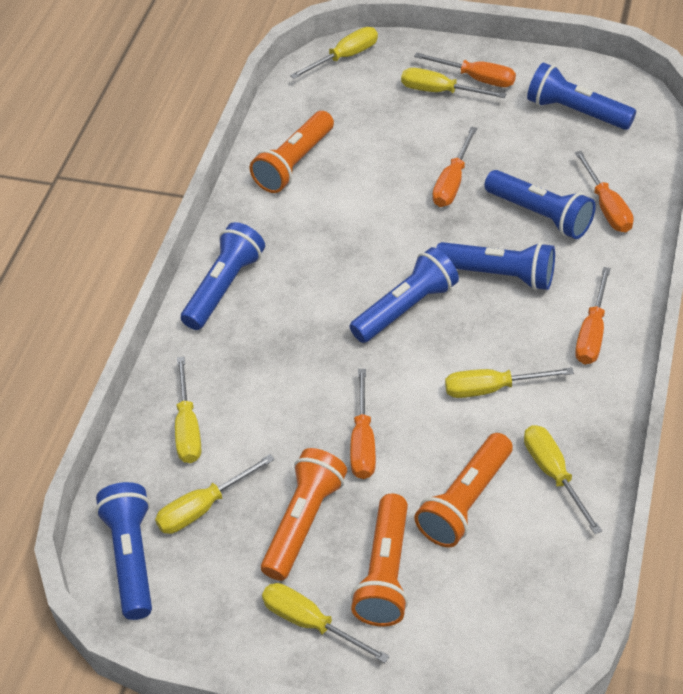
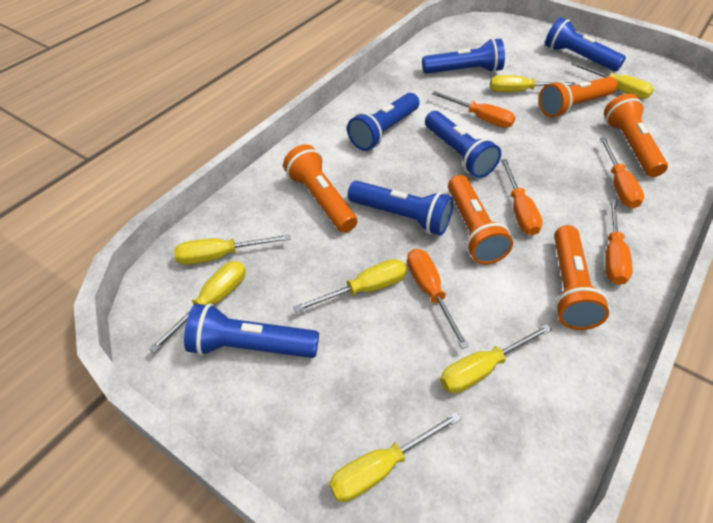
orange flashlight: 4 -> 5

